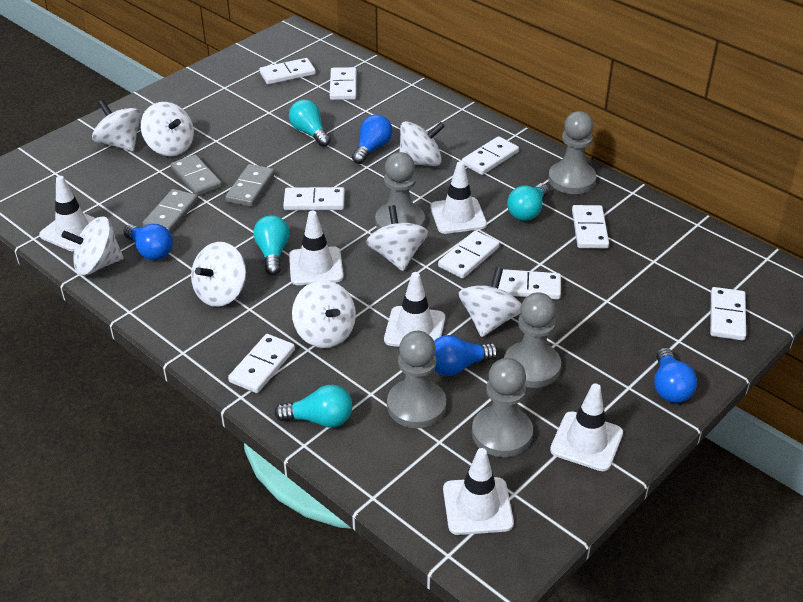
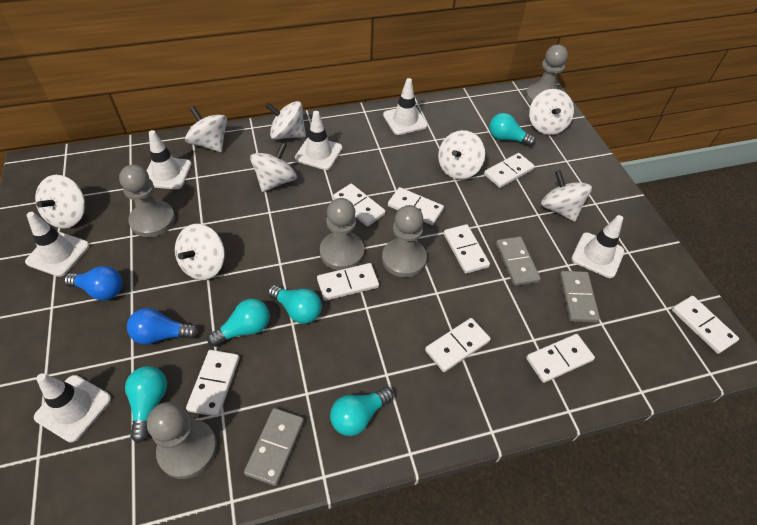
blue light bulb: 4 -> 2
turquoise light bulb: 4 -> 5

